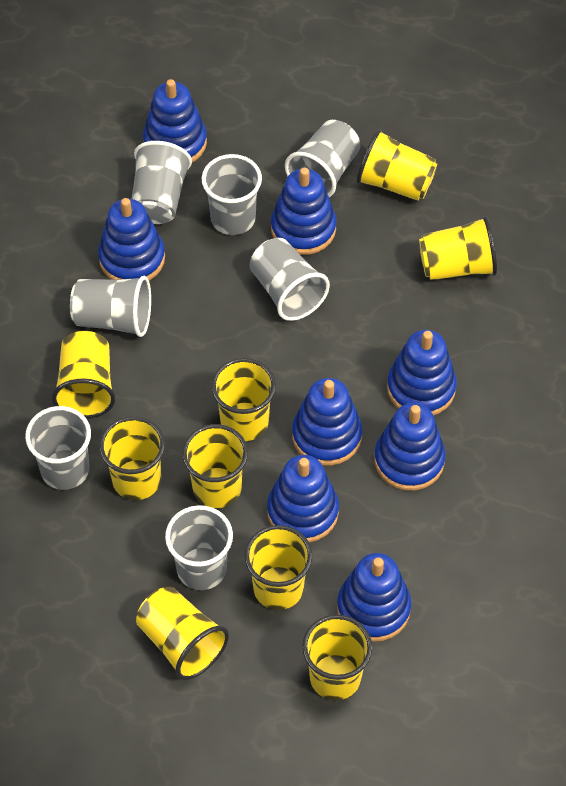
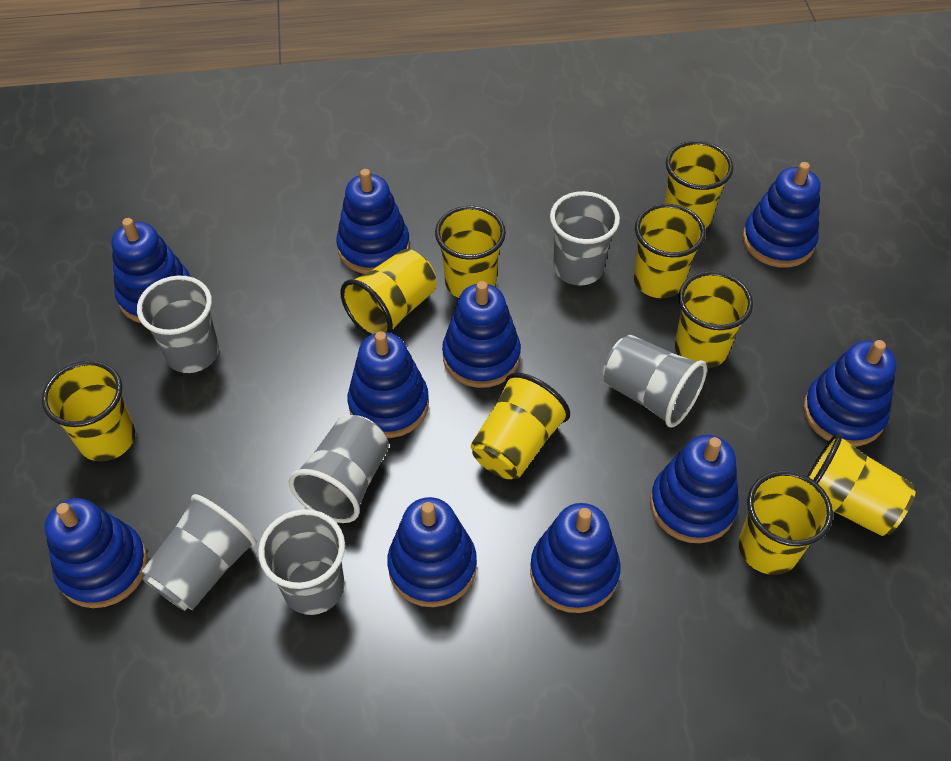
blue stacking toy: 8 -> 10
grey cup: 7 -> 6

